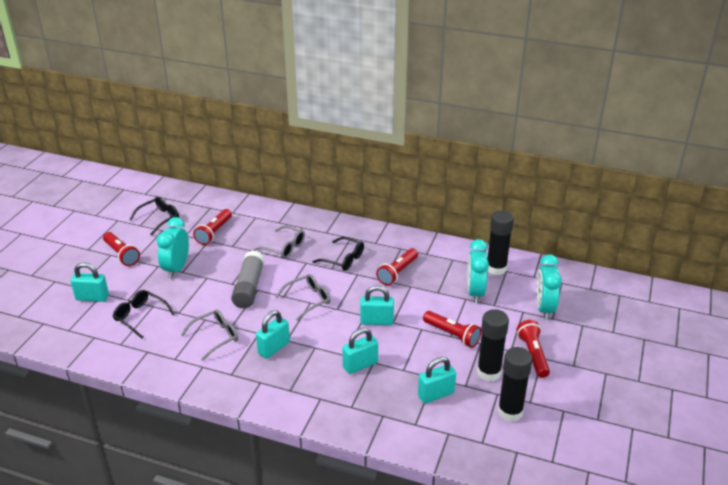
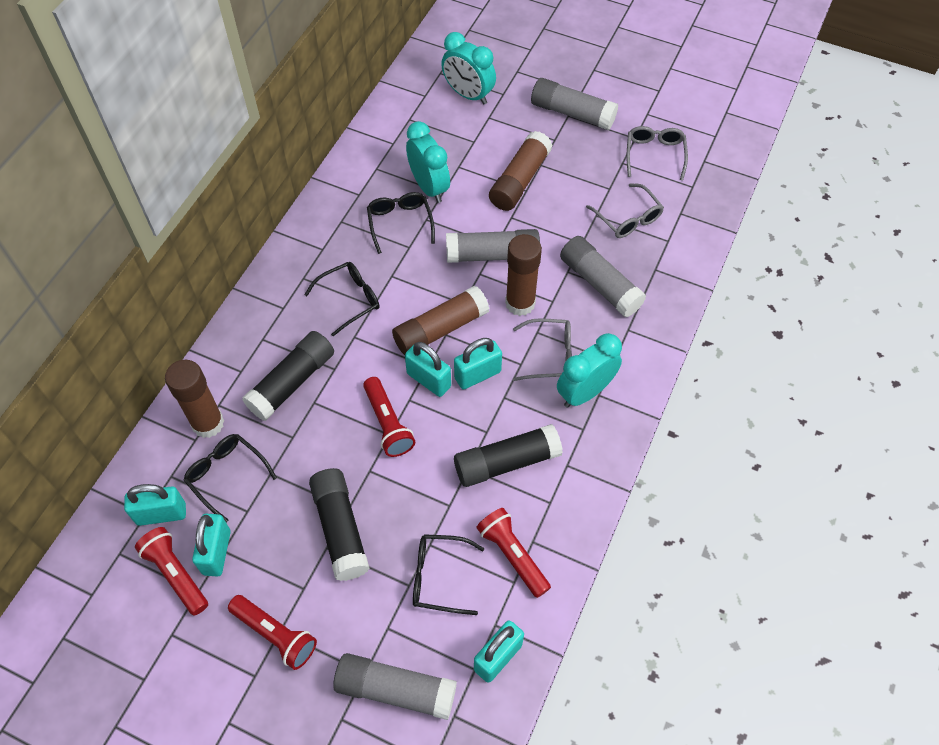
black glasses: 3 -> 4
brown glue stick: 0 -> 4
grey glue stick: 1 -> 4
red flashlight: 5 -> 4

